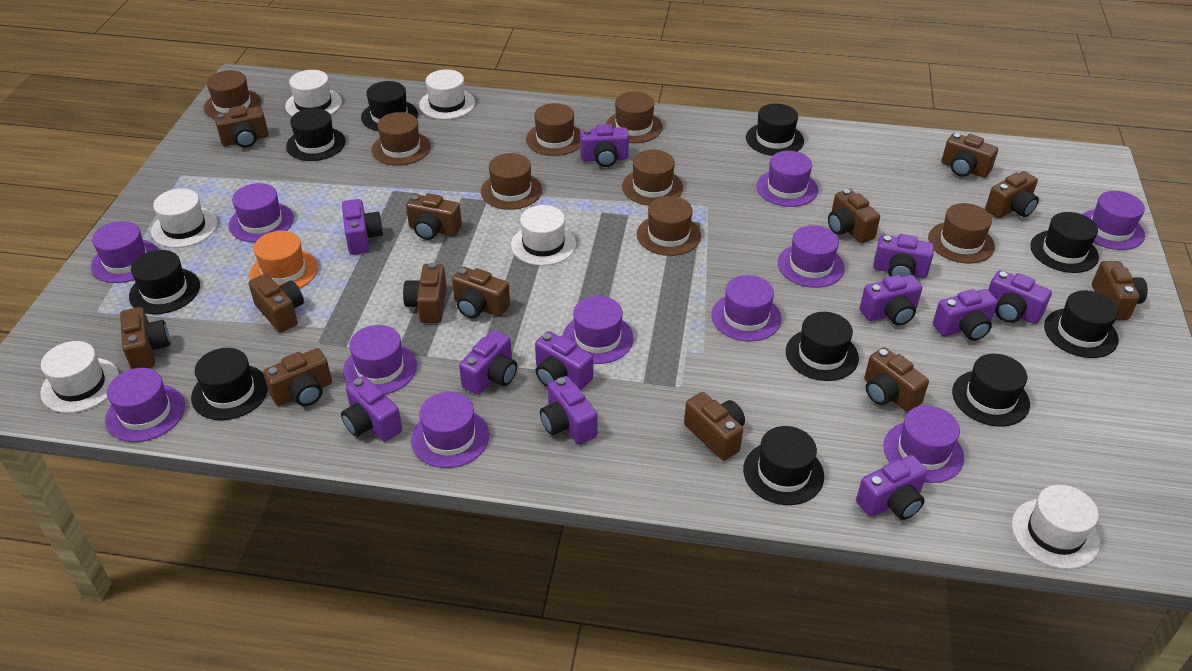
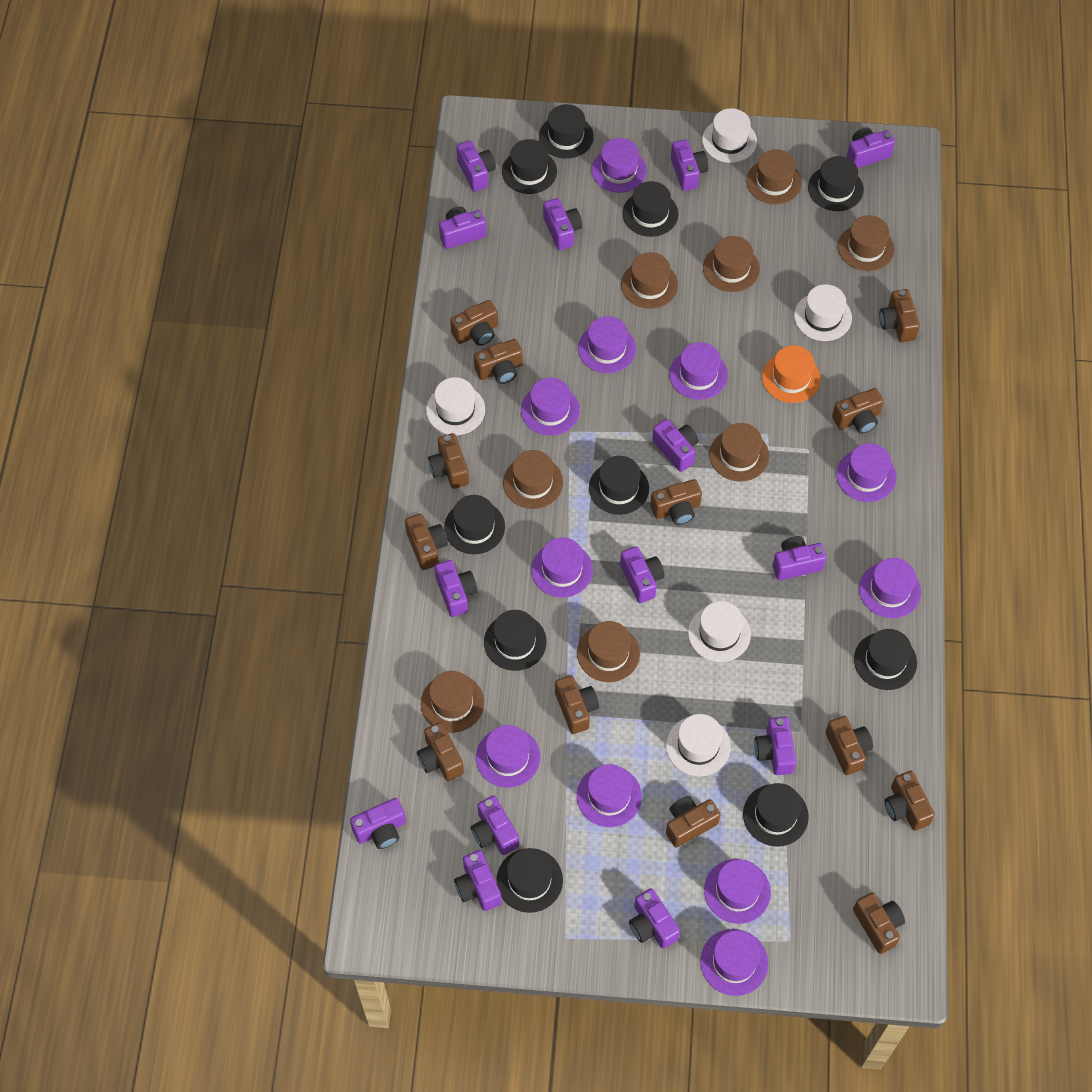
purple camera: 11 -> 14
white hat: 6 -> 5

